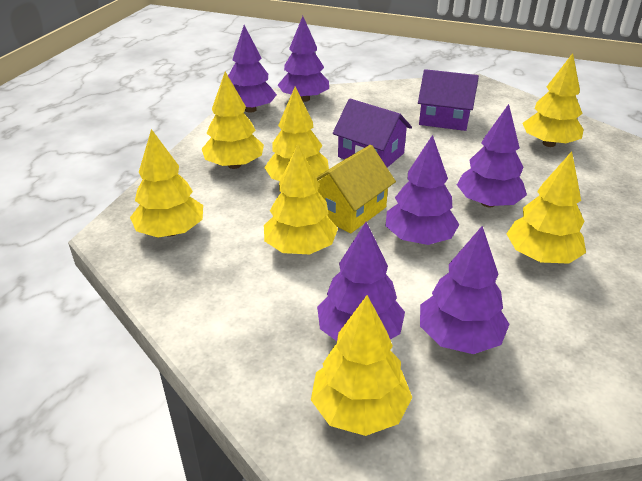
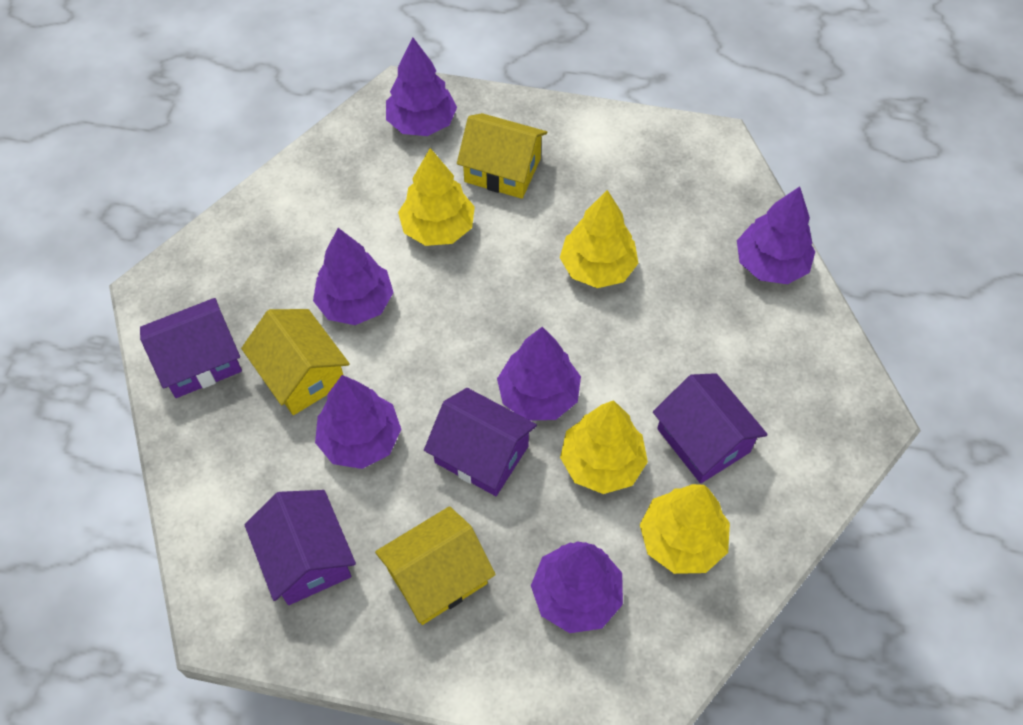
purple house: 2 -> 4
yellow house: 1 -> 3
yellow tree: 7 -> 4

